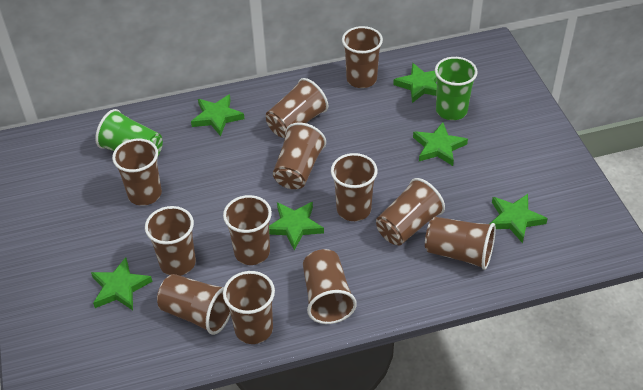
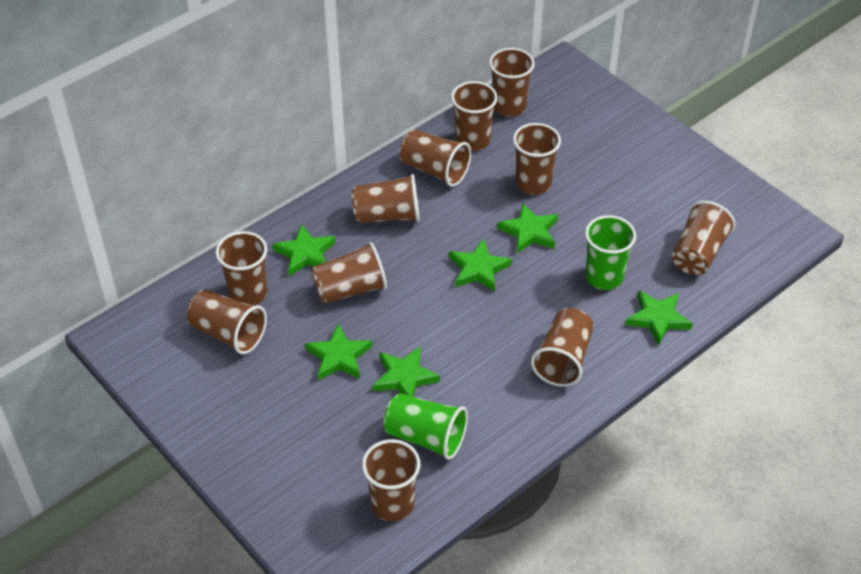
brown cup: 12 -> 11

